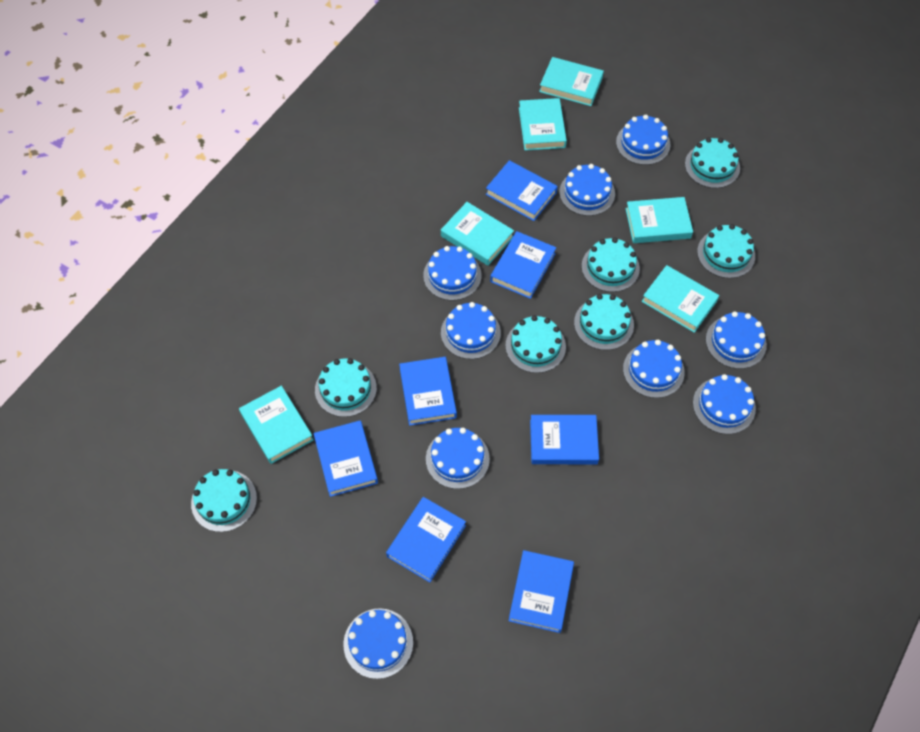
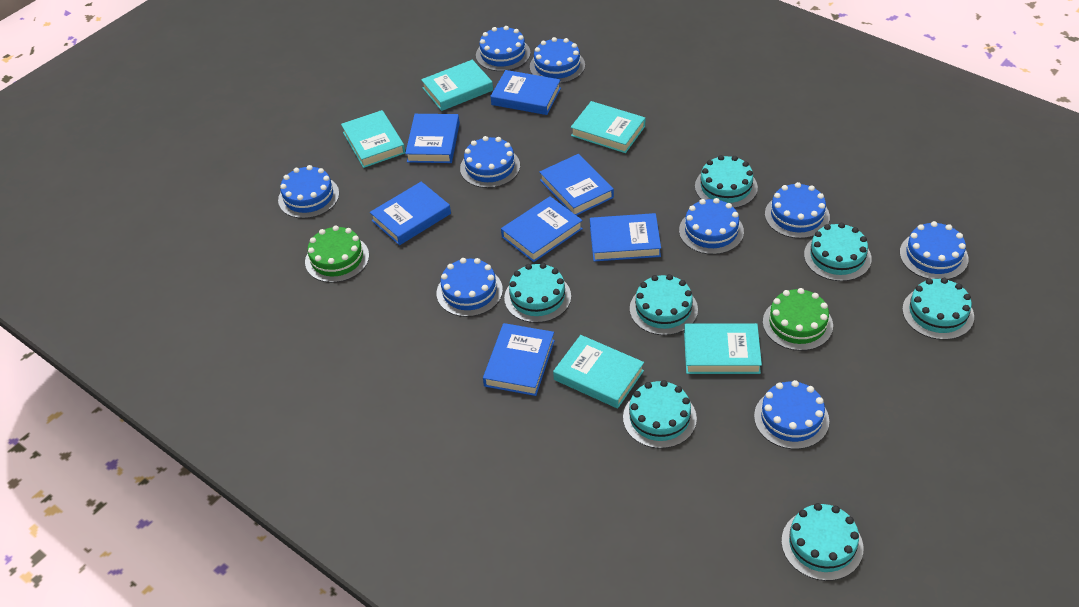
green cake: 0 -> 2
turquoise book: 6 -> 5

